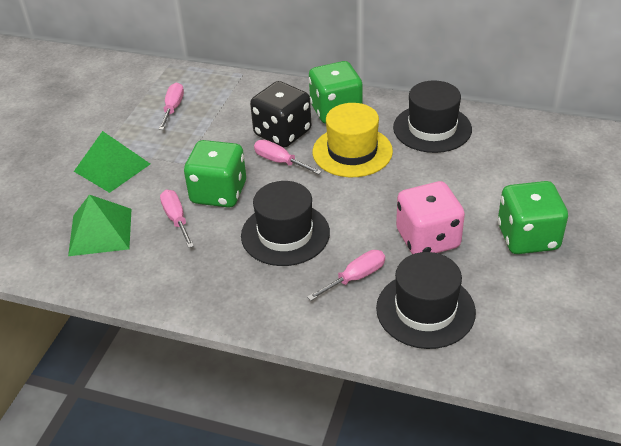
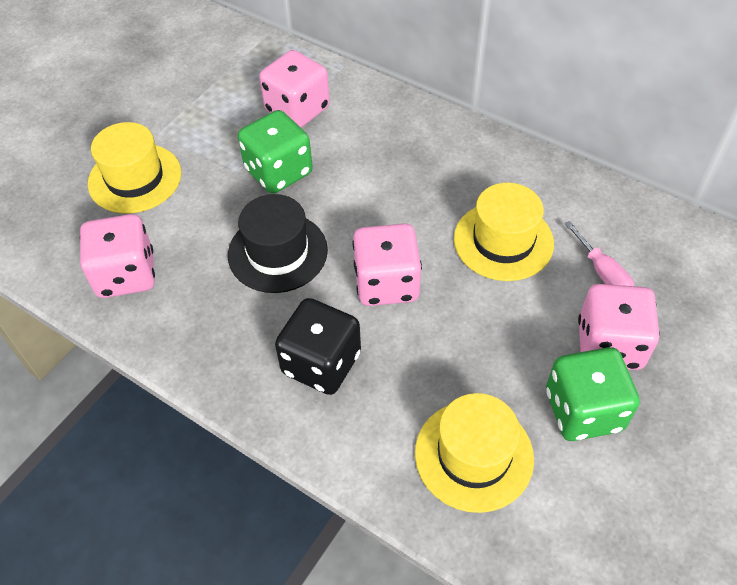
black hat: 3 -> 1
green dice: 3 -> 2
green pyramid: 2 -> 0
pink dice: 1 -> 4
pink screwdriver: 4 -> 1
yellow hat: 1 -> 3

